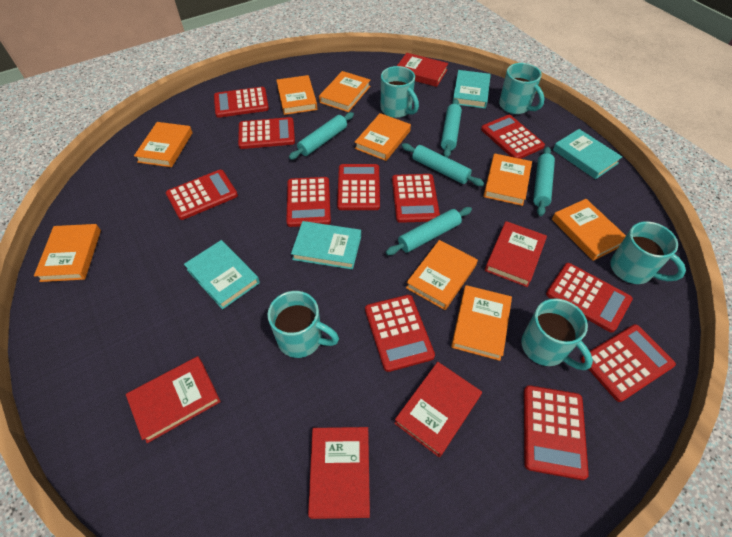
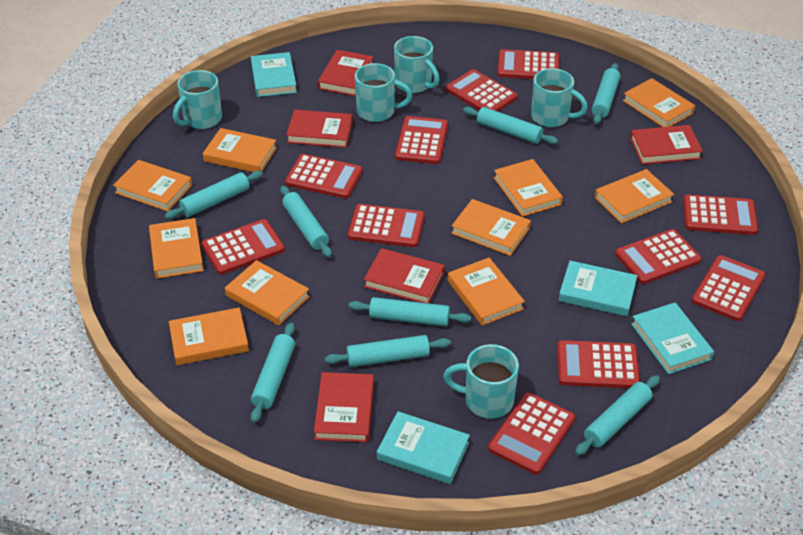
orange book: 9 -> 10
turquoise rolling pin: 5 -> 8

